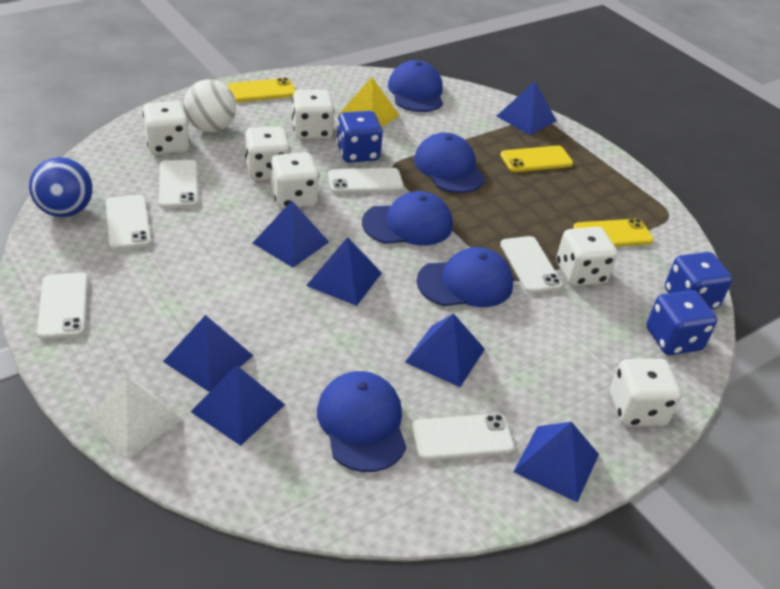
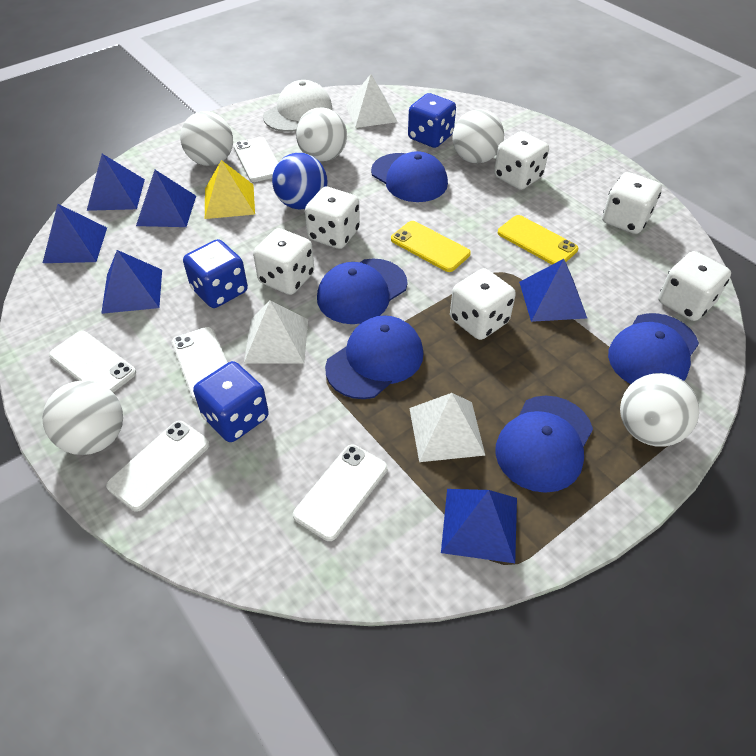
blue pyramid: 7 -> 6
white ball: 1 -> 5
white cap: 0 -> 1
white phone: 6 -> 5
white pyramid: 1 -> 3
yellow phone: 3 -> 2

